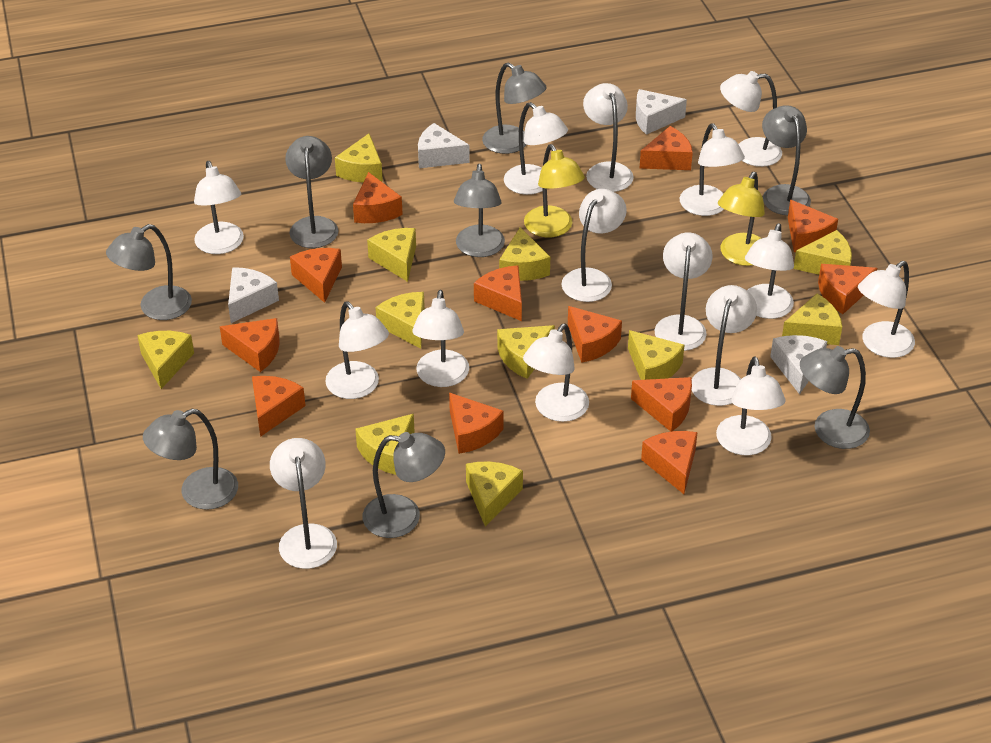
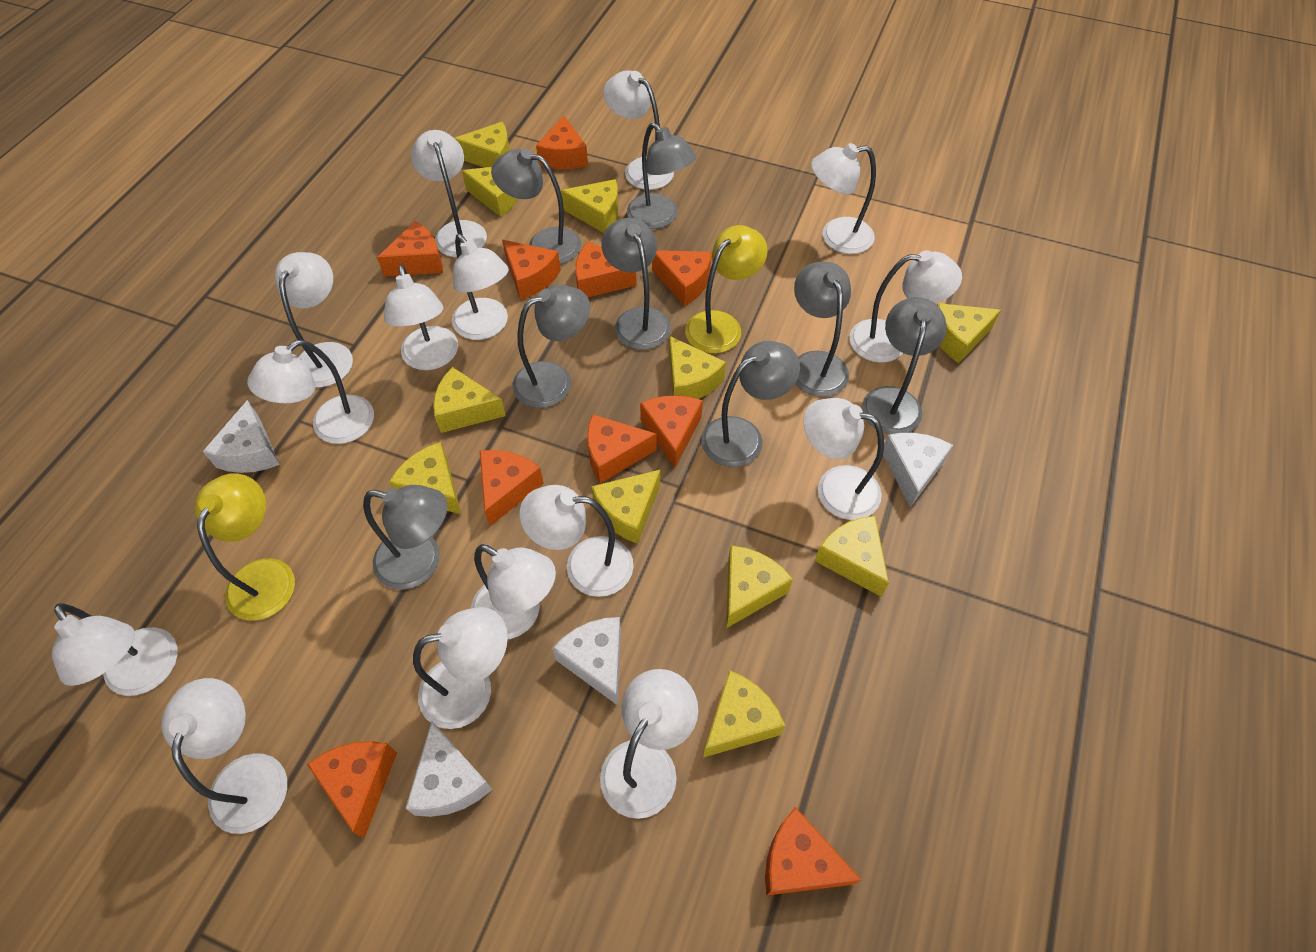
orange cheese: 12 -> 10

